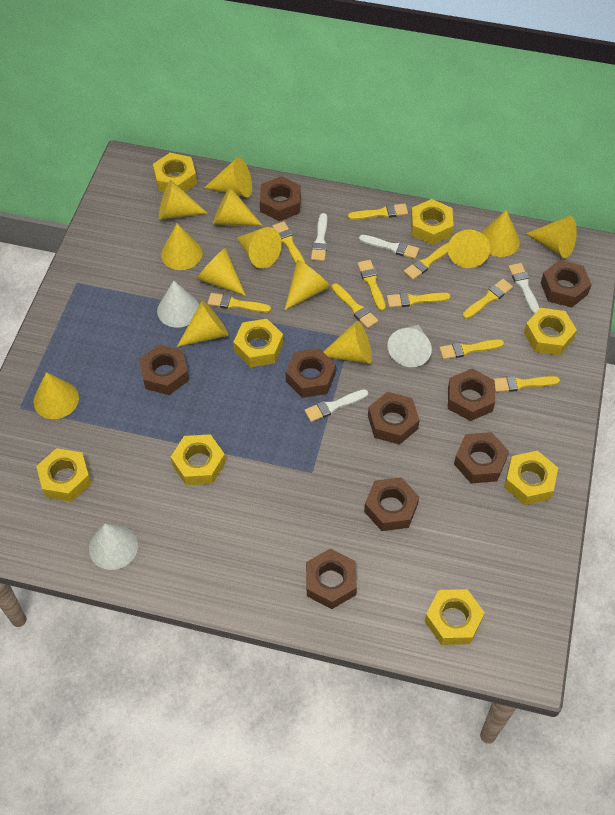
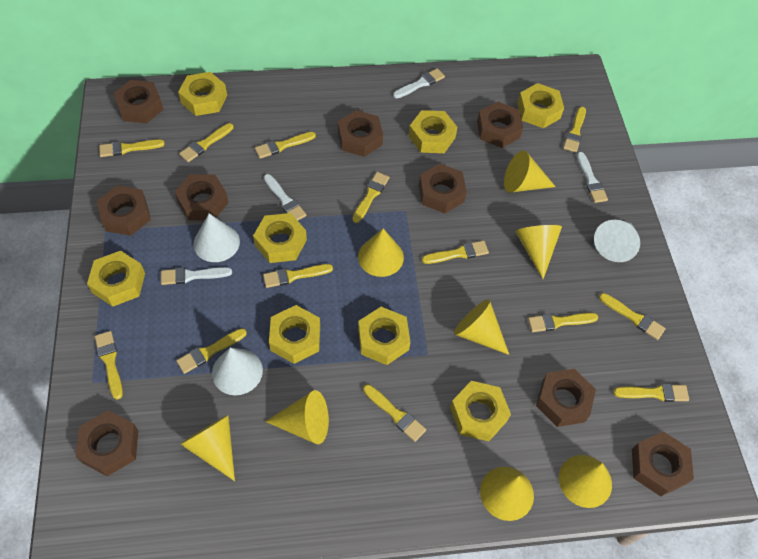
yellow brush: 10 -> 13
yellow cone: 13 -> 8

